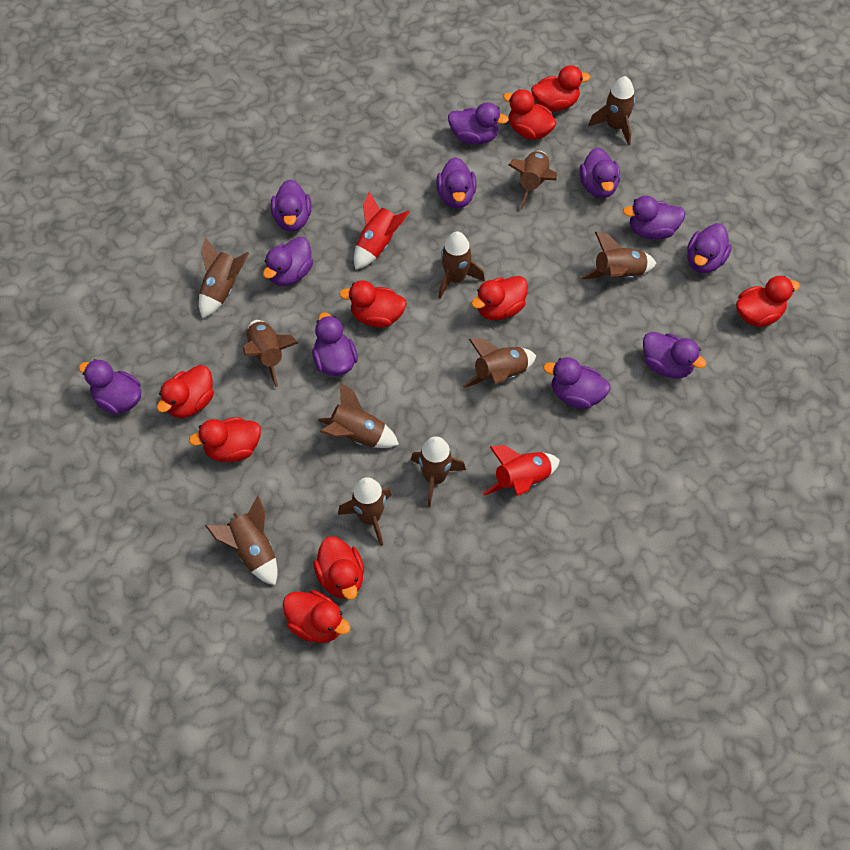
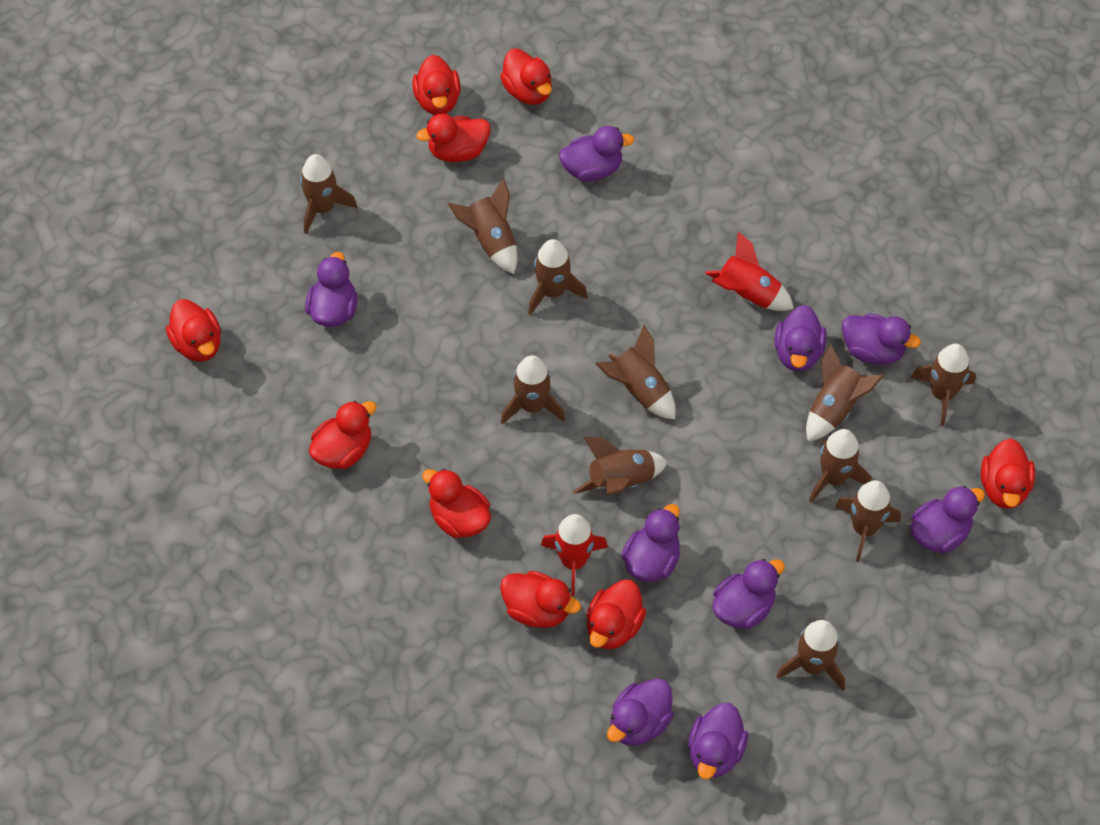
purple duck: 11 -> 9

